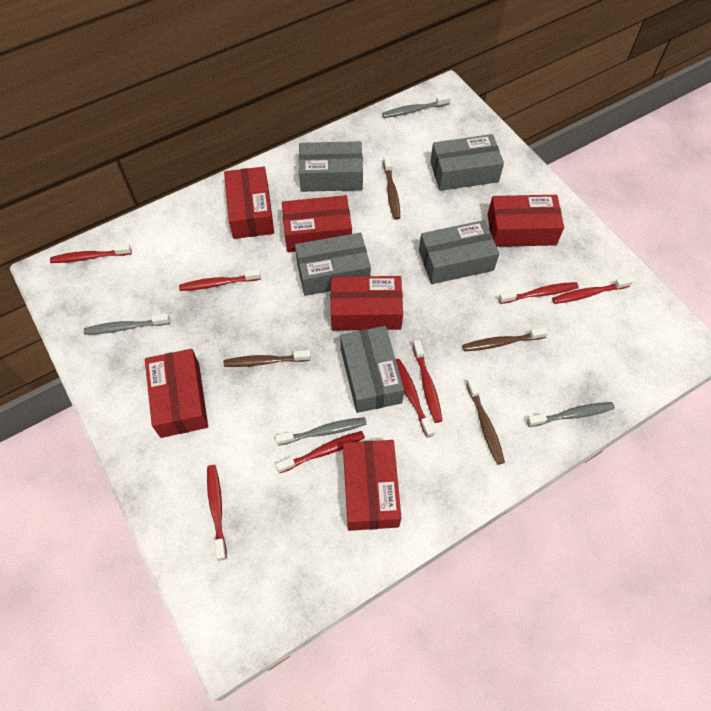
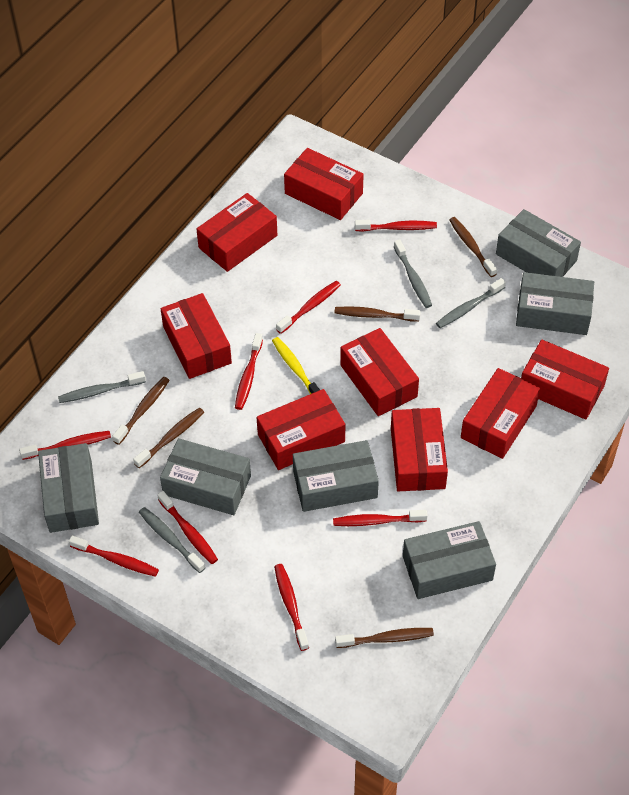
brown toothbrush: 4 -> 5
grey box: 5 -> 6
red box: 6 -> 8
yellow toothbrush: 0 -> 1

